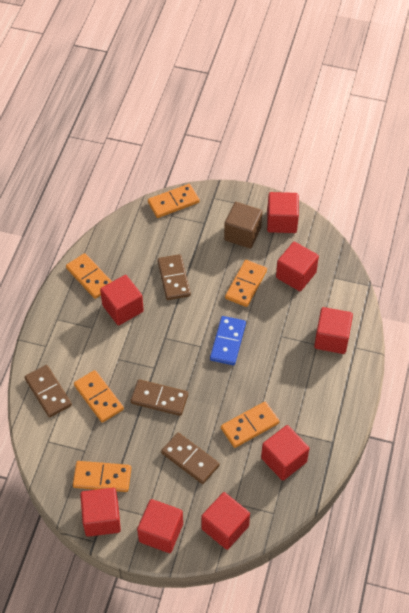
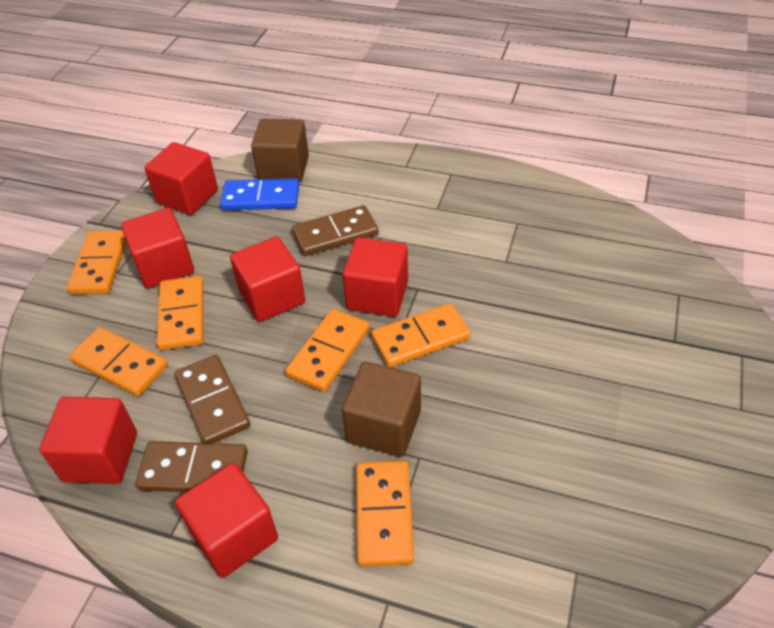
brown cube: 1 -> 2
brown domino: 4 -> 3
red cube: 8 -> 6

